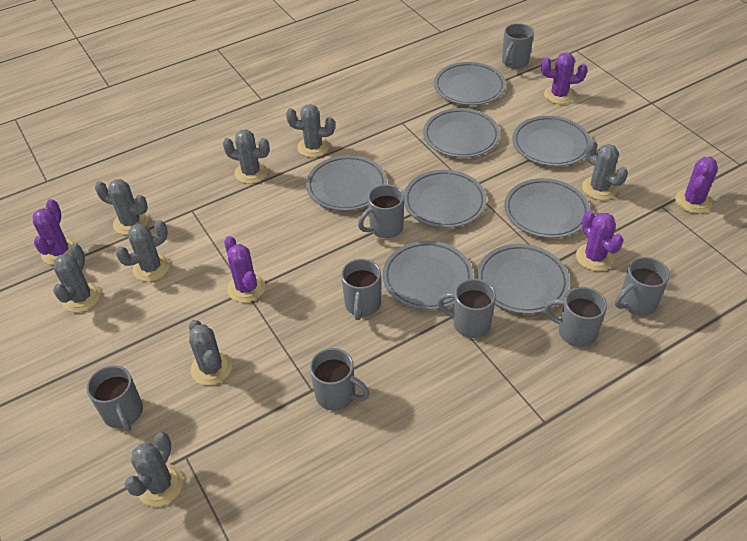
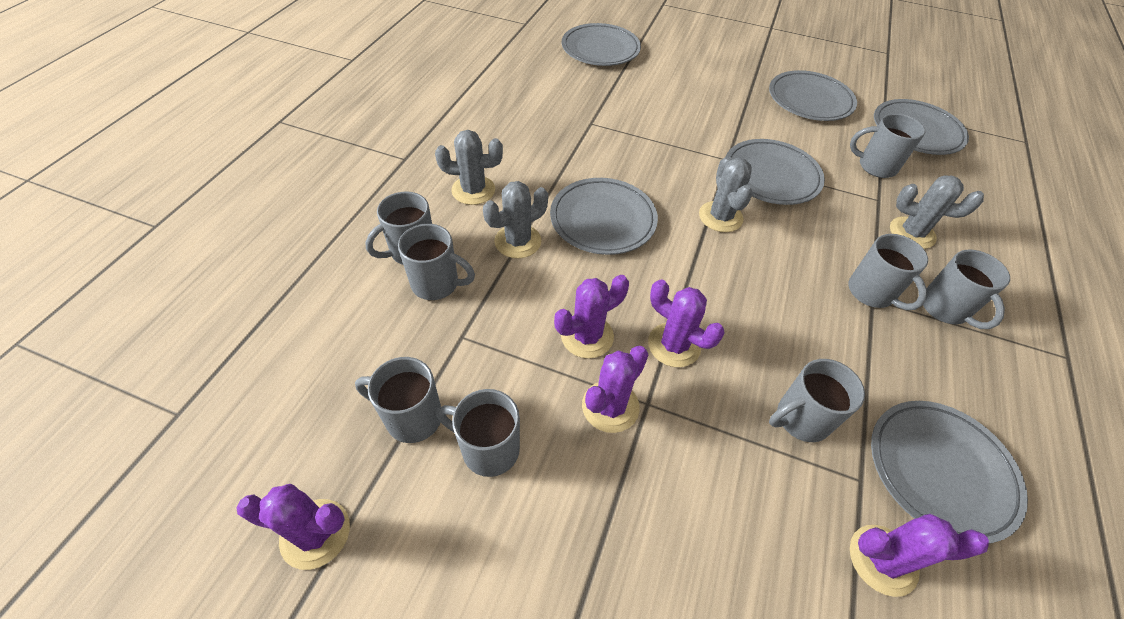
grey cactus: 8 -> 4
grey plate: 8 -> 6

